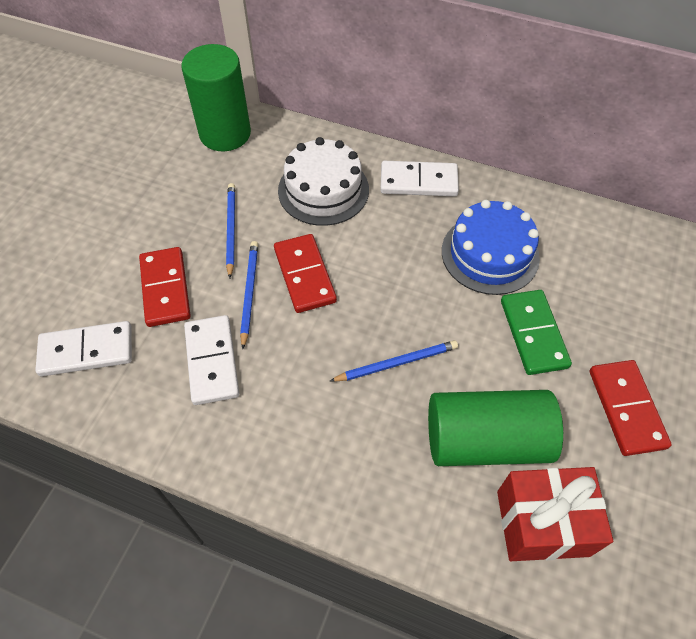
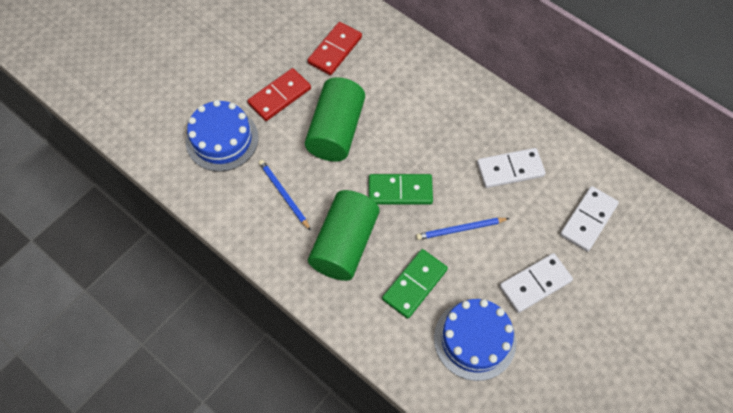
blue cake: 1 -> 2
blue pencil: 3 -> 2
green domino: 1 -> 2
red domino: 3 -> 2
red gift: 1 -> 0
white cake: 1 -> 0

